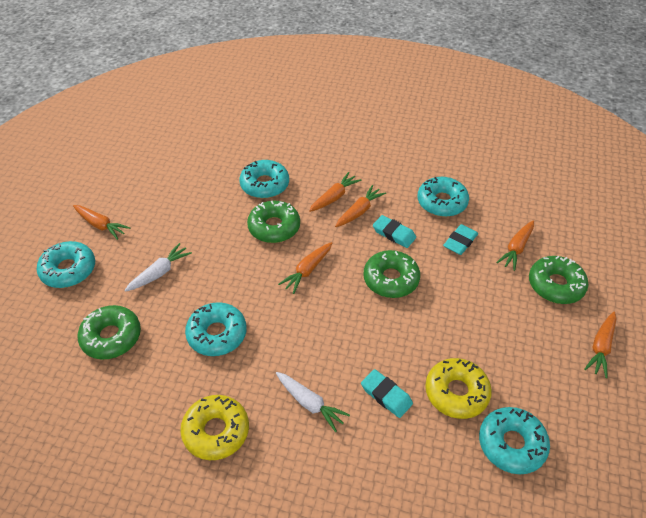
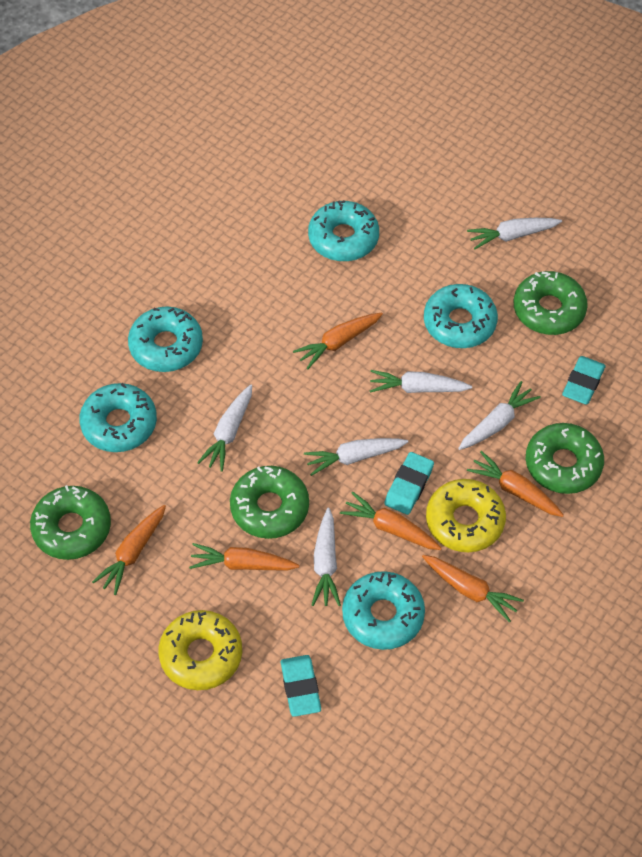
white carrot: 2 -> 6

